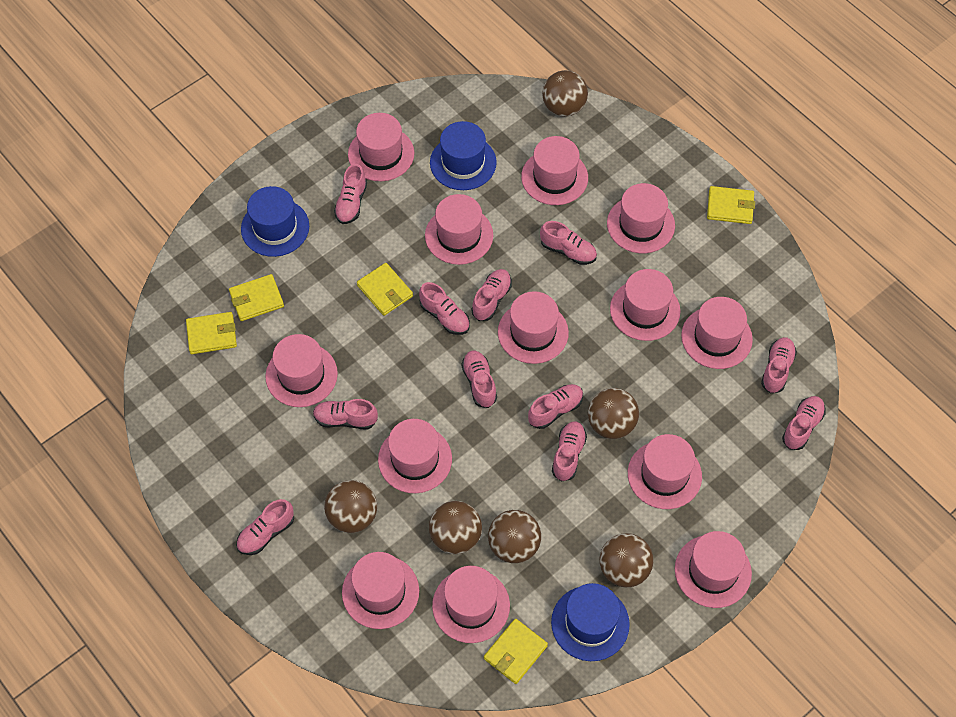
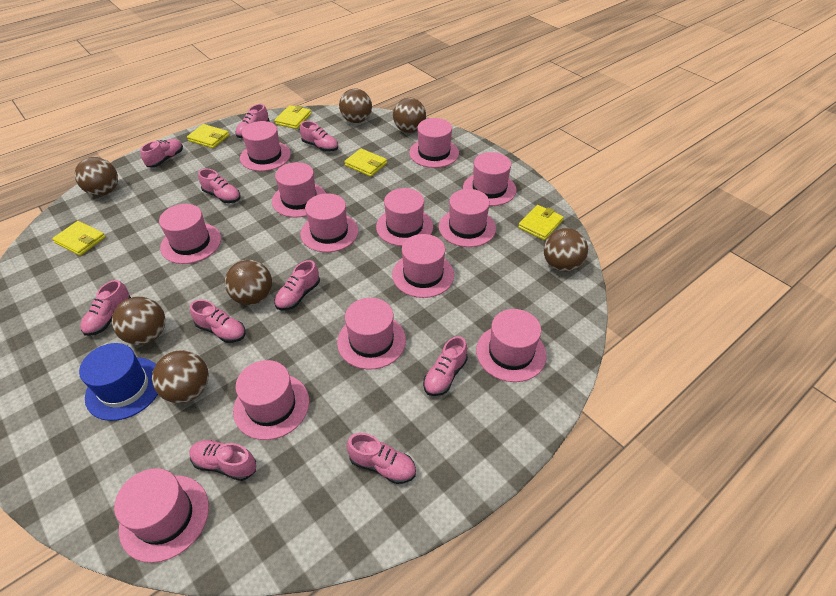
blue hat: 3 -> 1
brown ball: 6 -> 7
pink shoe: 11 -> 10

